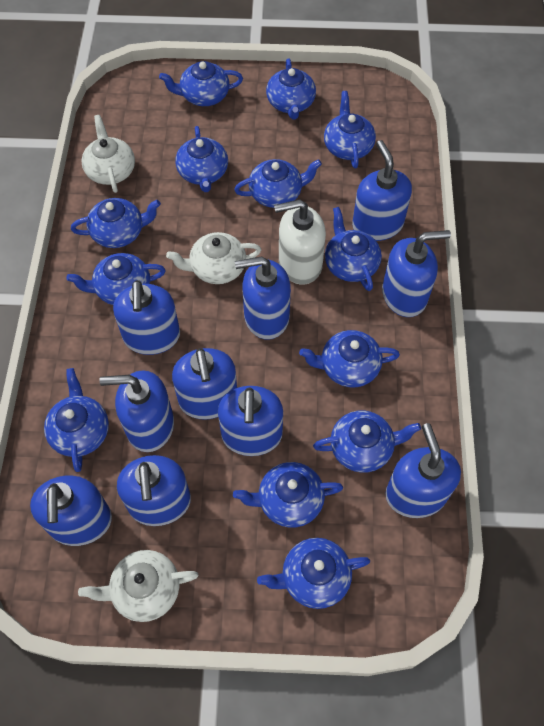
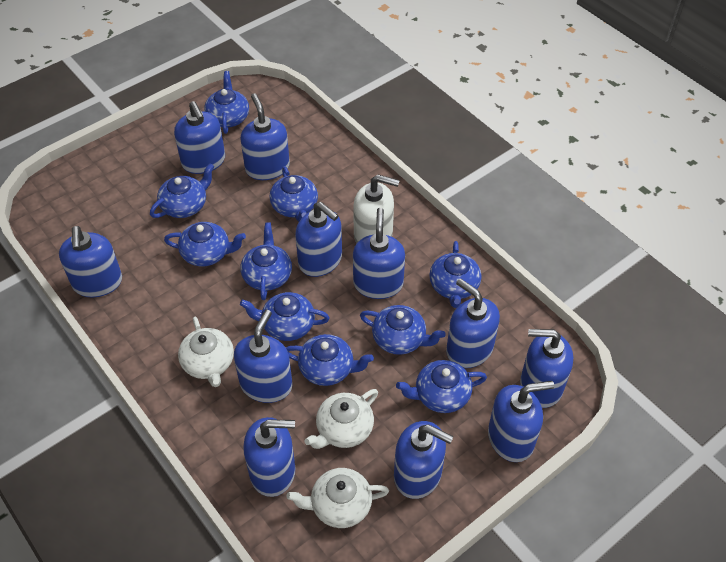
blue soap dispenser: 10 -> 11
blue teapot: 13 -> 10

